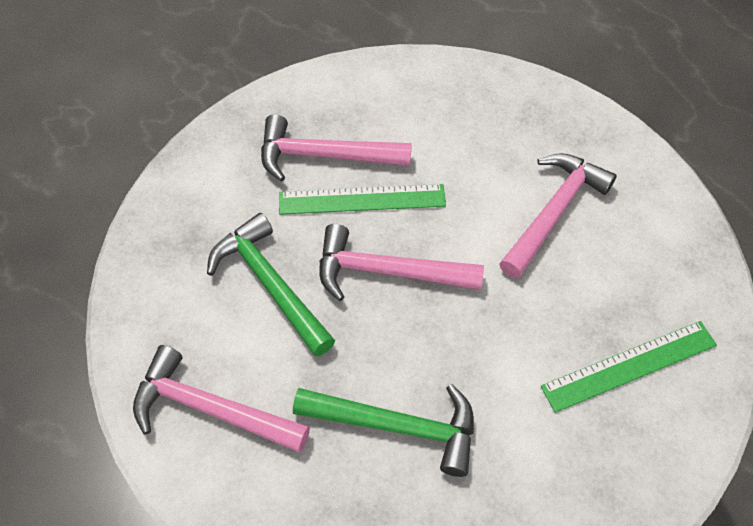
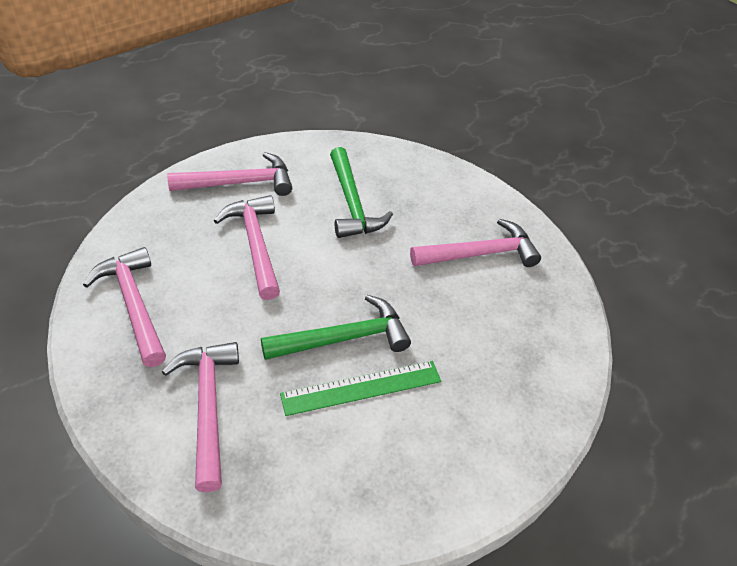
green ruler: 2 -> 1
pink hammer: 4 -> 5

